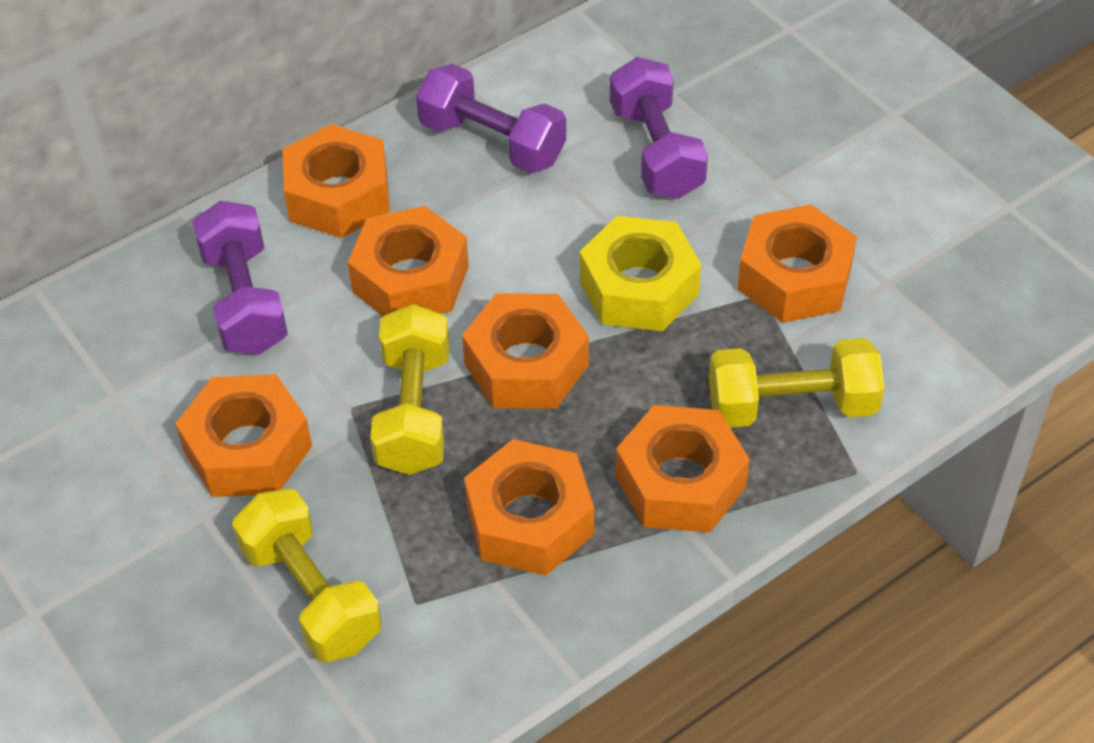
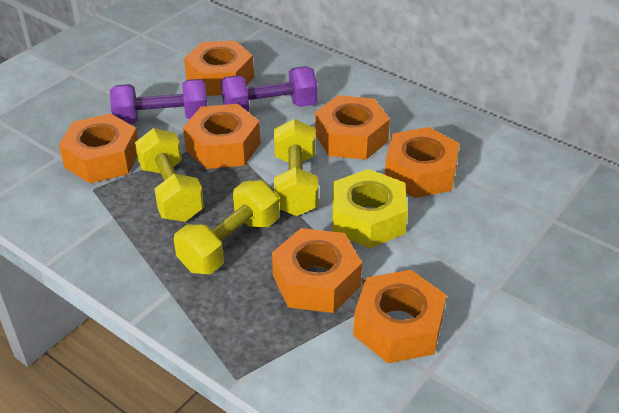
purple dumbbell: 3 -> 2

